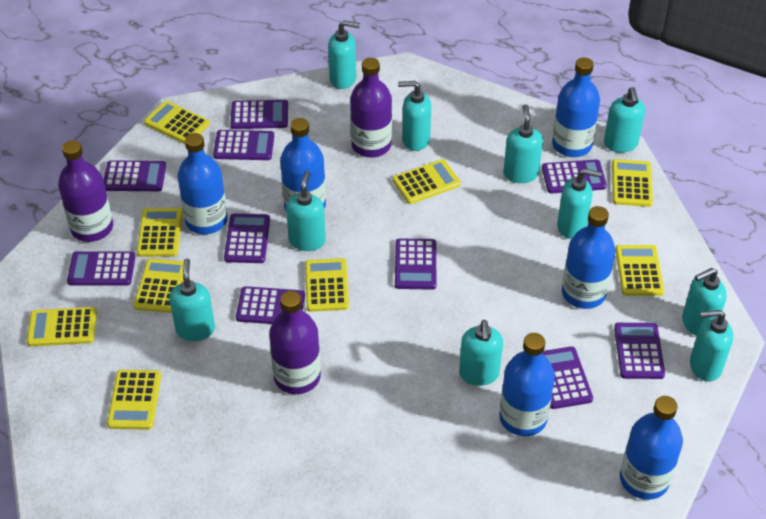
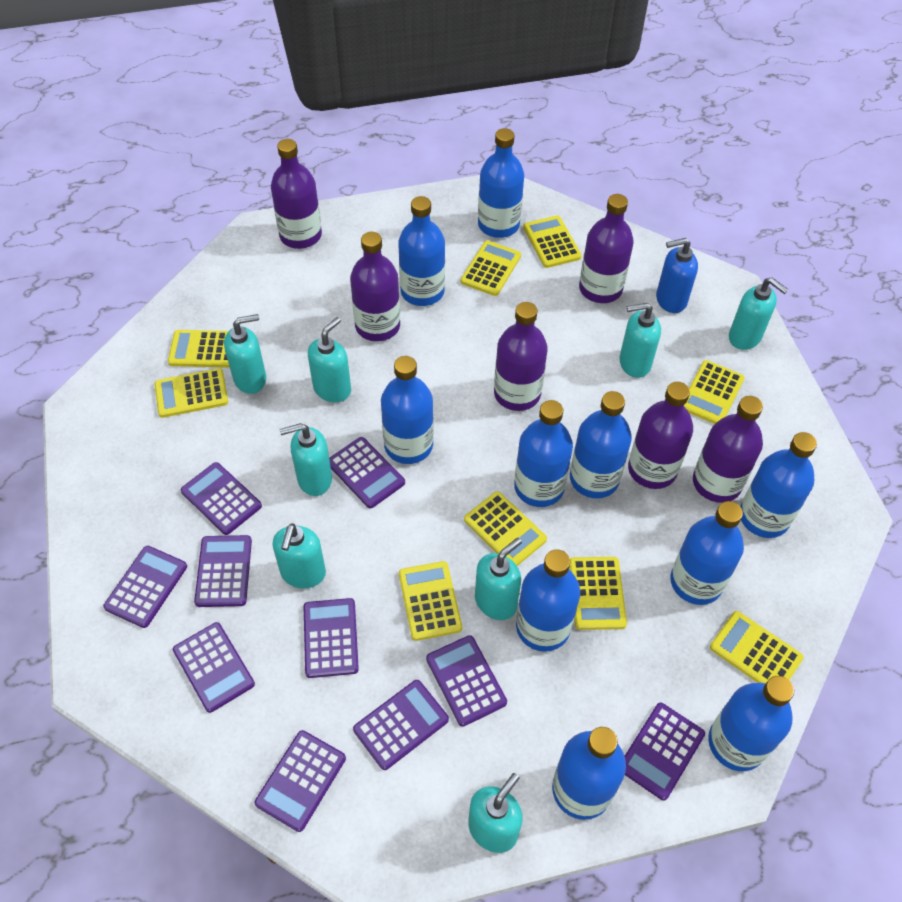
blue bottle: 6 -> 10
blue soap dispenser: 0 -> 1
purple bottle: 3 -> 6
turquoise soap dispenser: 10 -> 8

